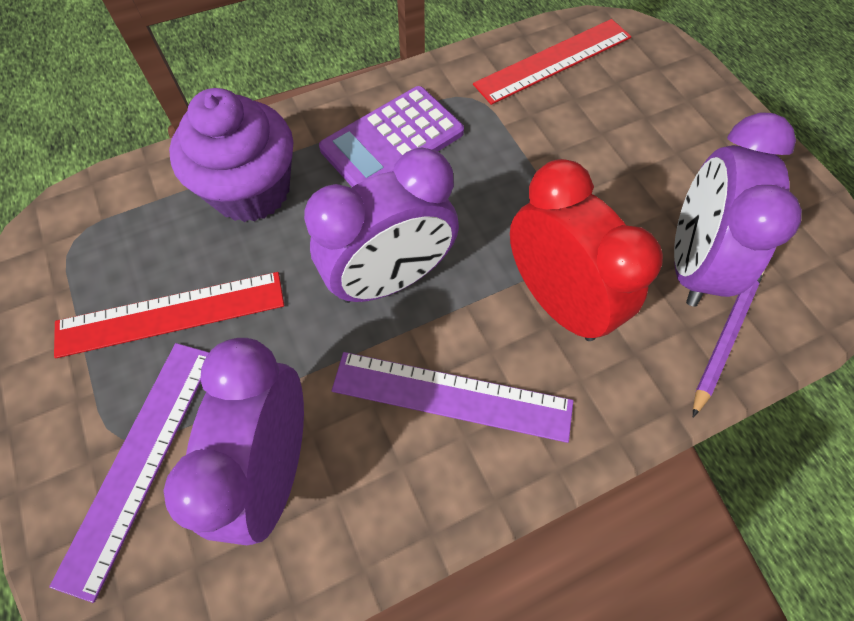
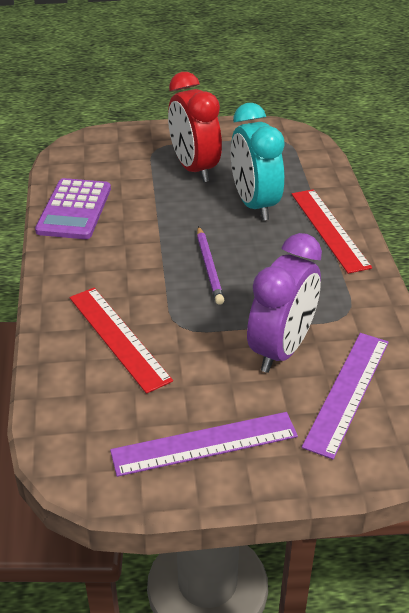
purple clock: 3 -> 1
purple cupcake: 1 -> 0
turquoise clock: 0 -> 1

